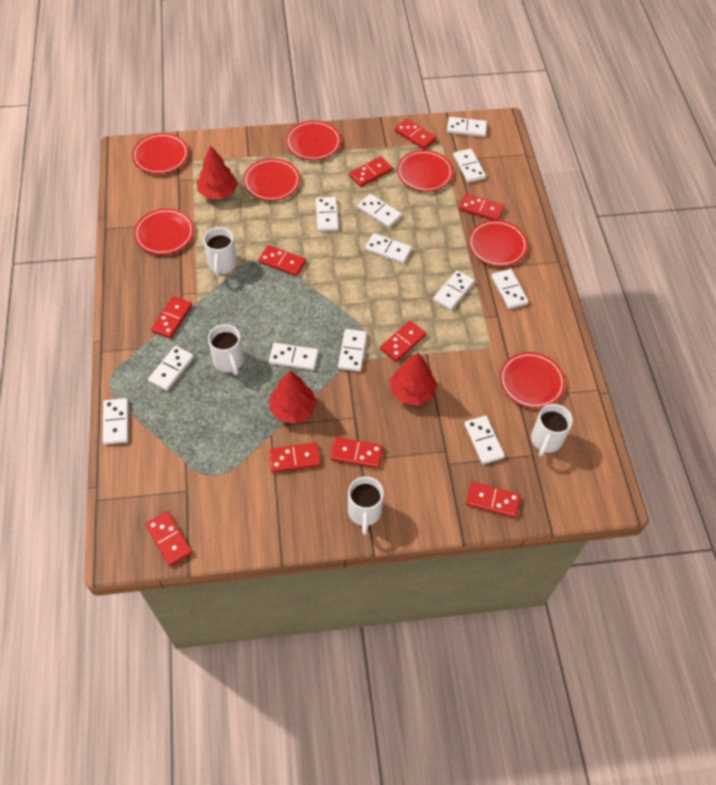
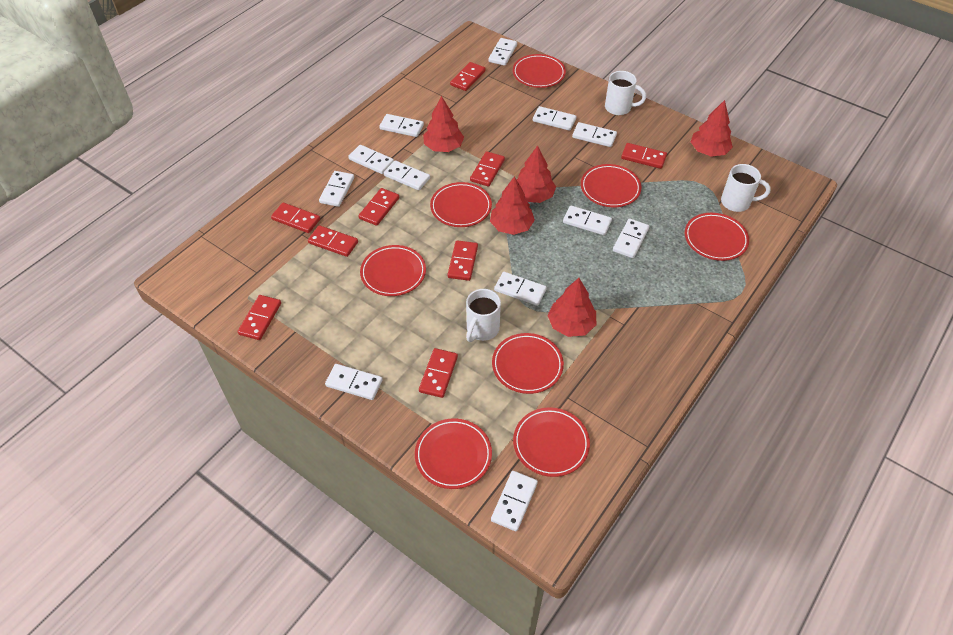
red domino: 10 -> 9
red plate: 7 -> 8
red tree: 3 -> 5
white mug: 4 -> 3

